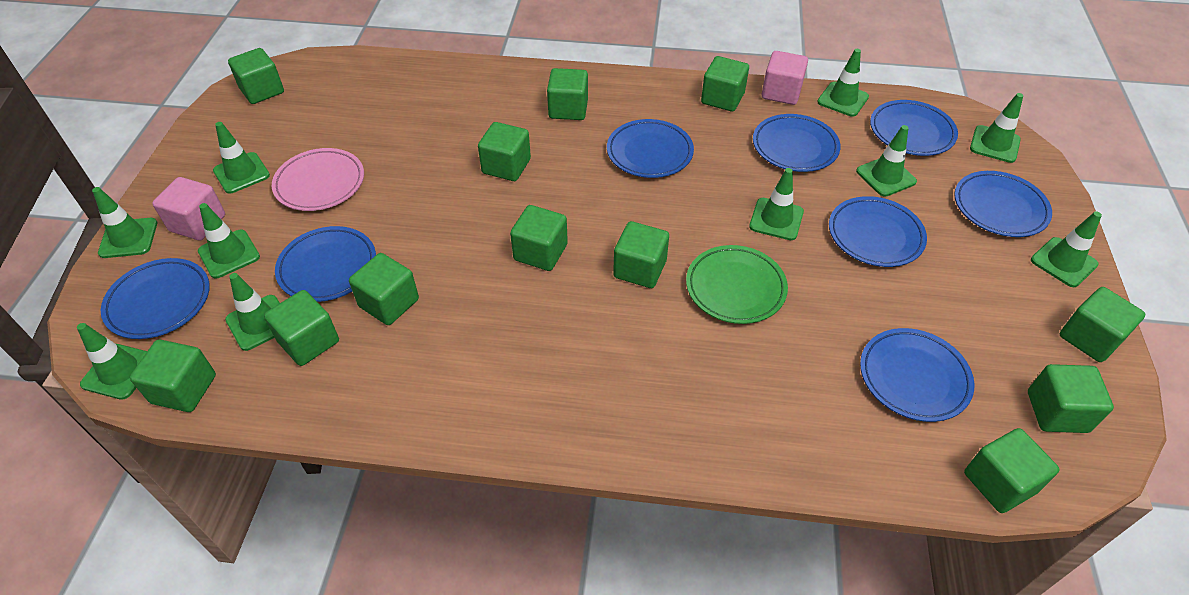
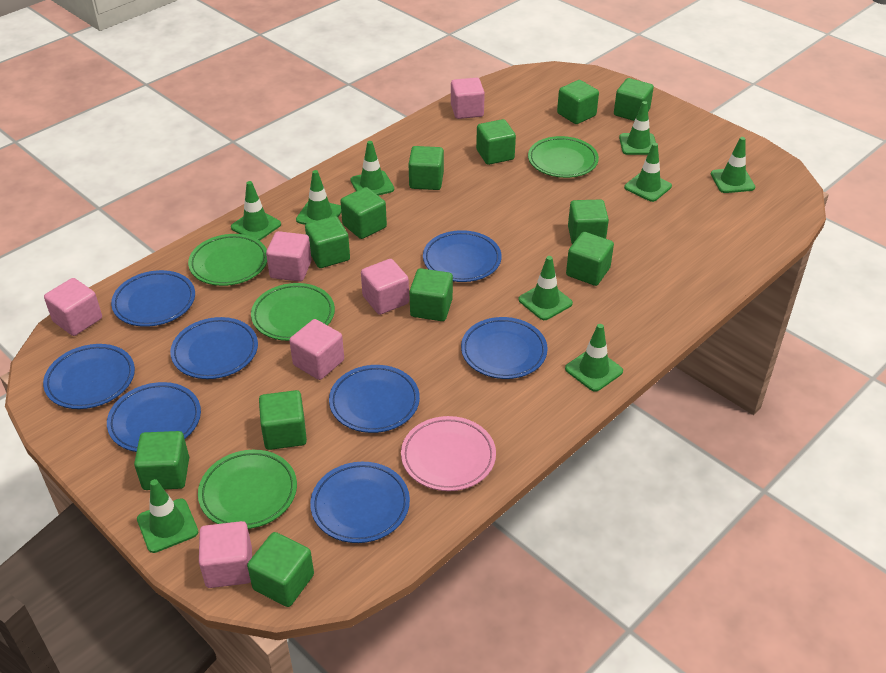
green plate: 1 -> 4
green traffic cone: 10 -> 9
pink cube: 2 -> 6

